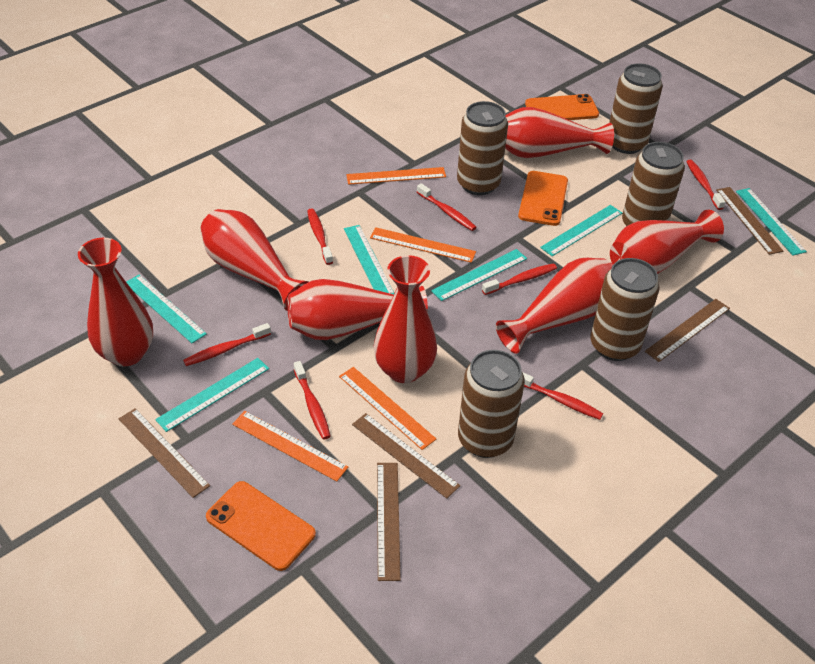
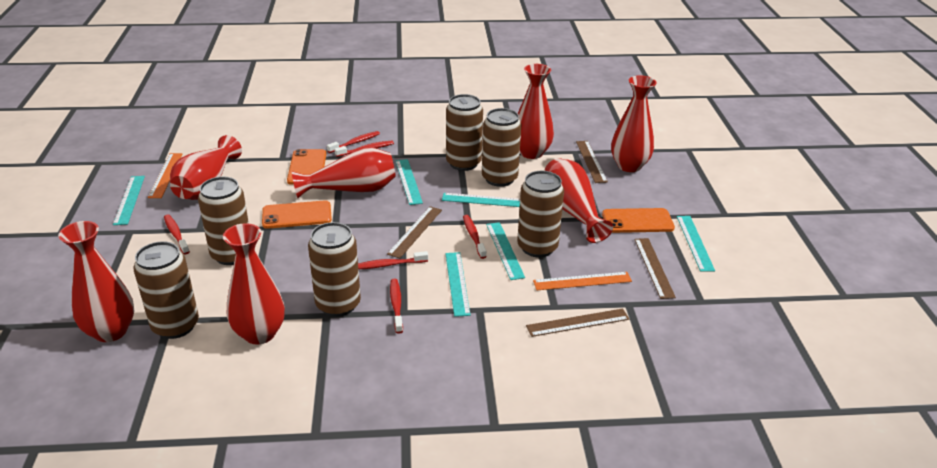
brown can: 5 -> 6
brown ruler: 5 -> 4
orange ruler: 4 -> 2
red toothbrush: 7 -> 6

